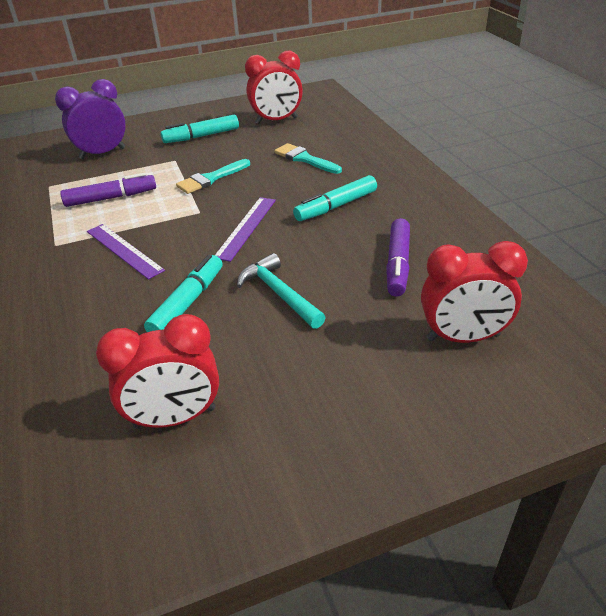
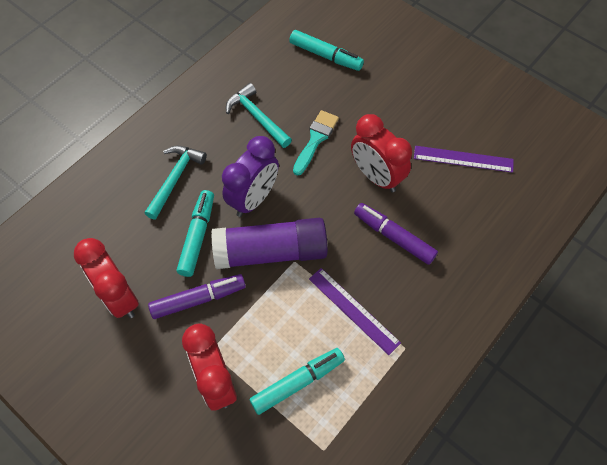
purple glue stick: 0 -> 1
turquoise brush: 2 -> 1
turquoise hammer: 1 -> 2

